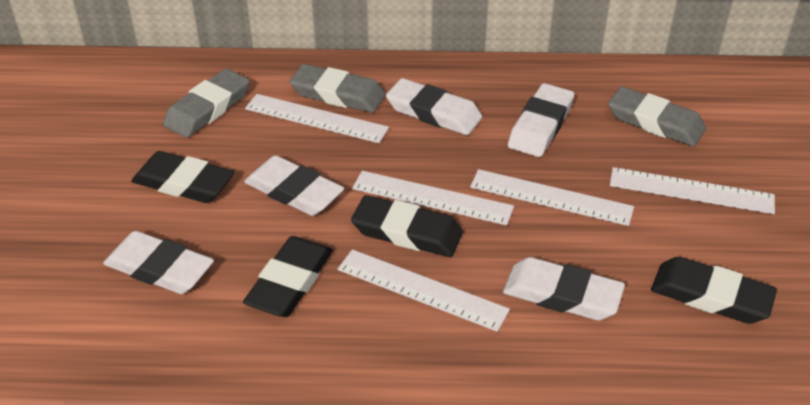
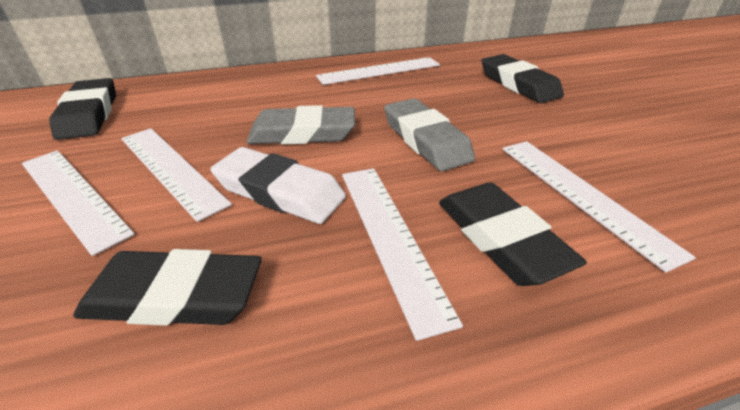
grey eraser: 3 -> 2
white eraser: 5 -> 1

